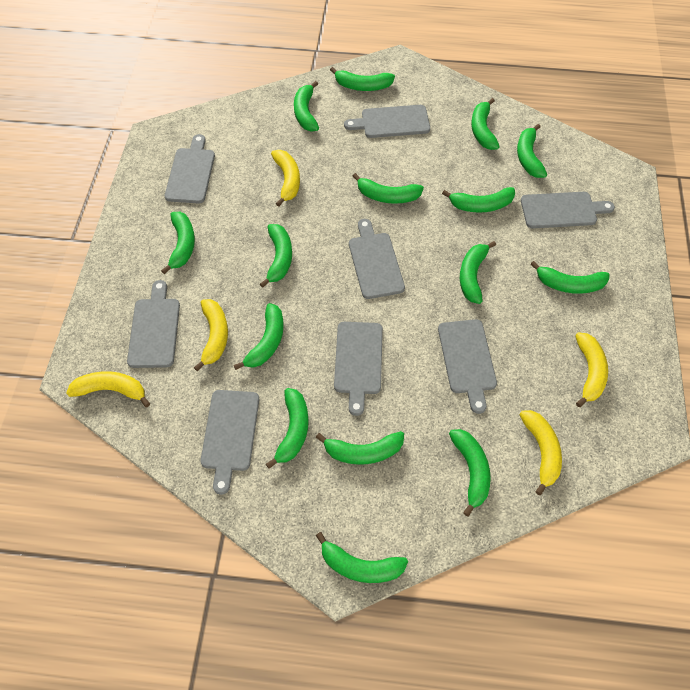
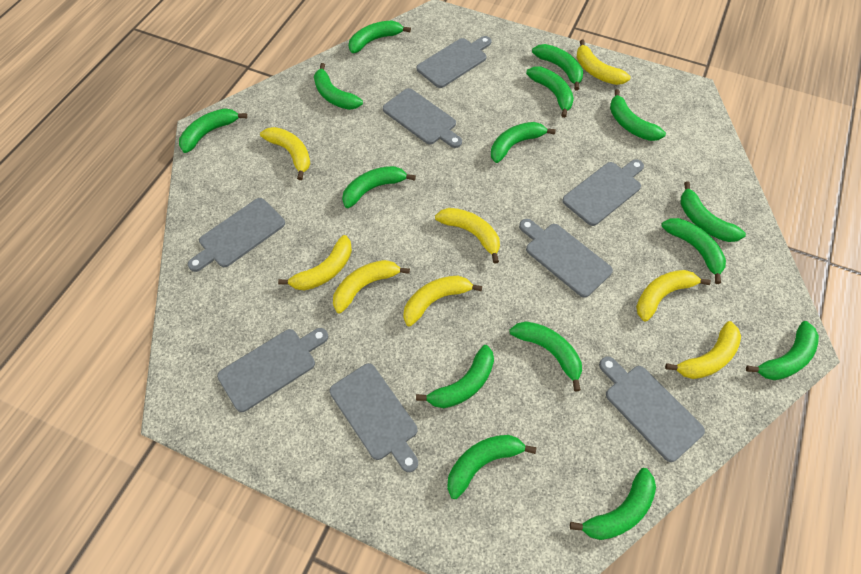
yellow banana: 5 -> 8

